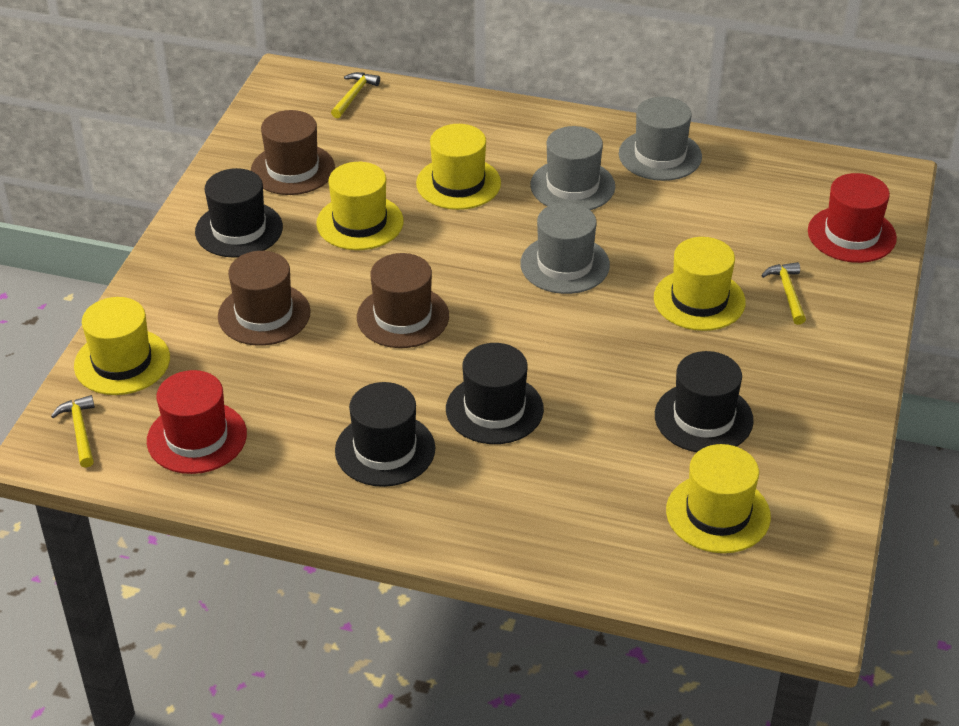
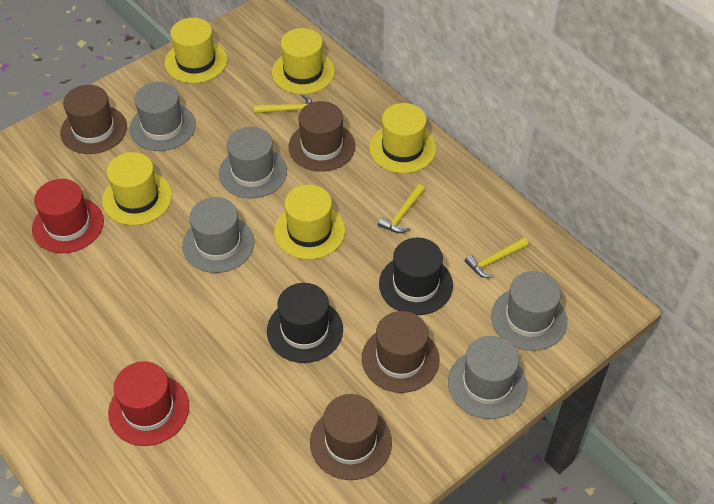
black hat: 4 -> 2
brown hat: 3 -> 4
grey hat: 3 -> 5

